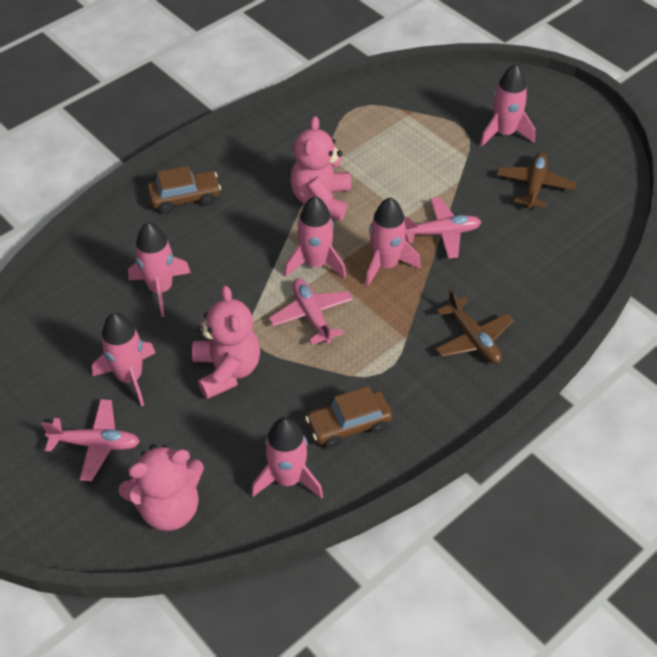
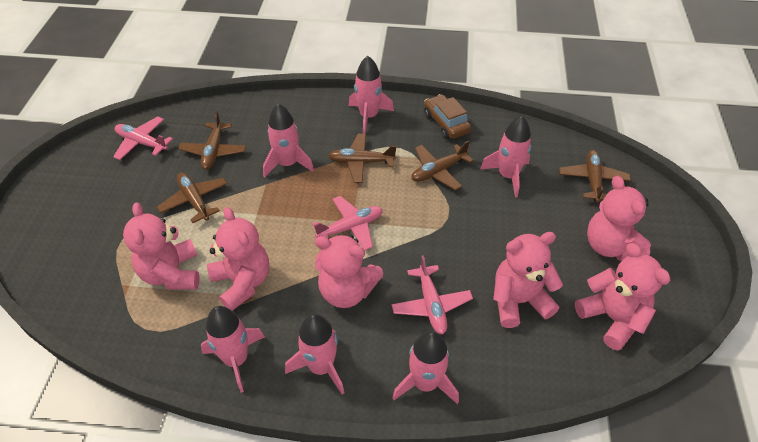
brown car: 2 -> 1
brown plane: 2 -> 5
pink teddy bear: 3 -> 6

